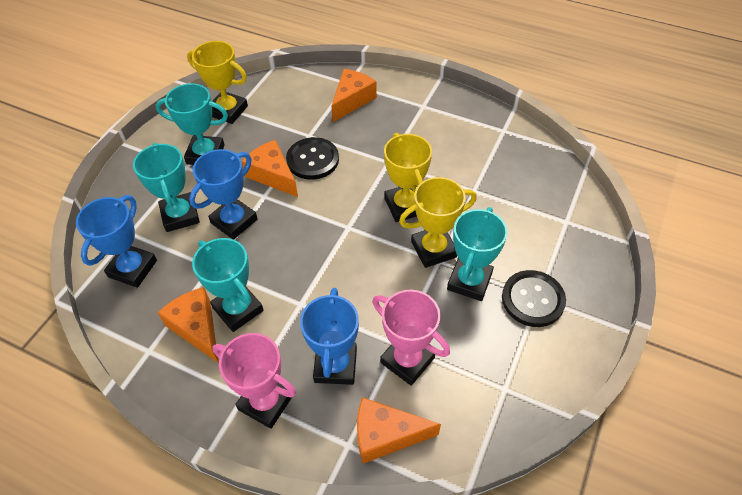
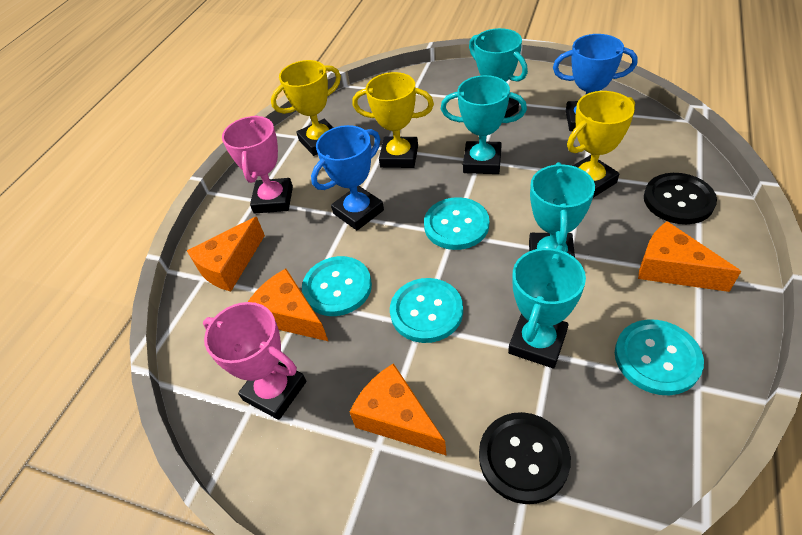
blue trophy: 3 -> 2
turquoise button: 0 -> 4

